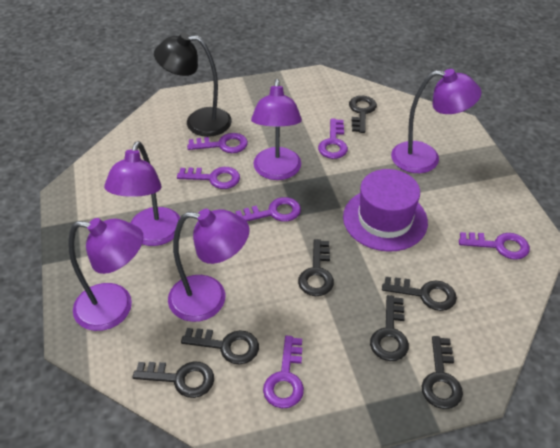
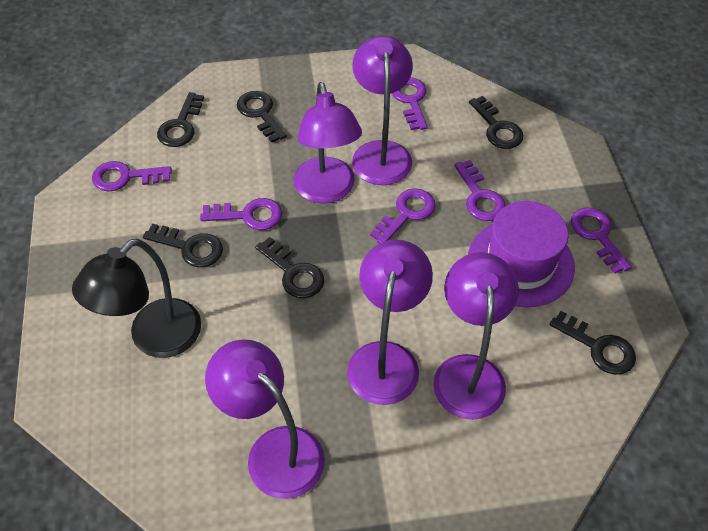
black key: 7 -> 6

